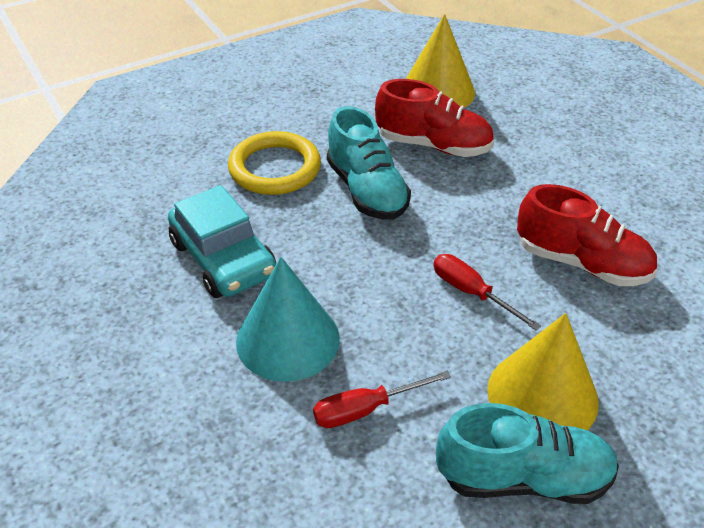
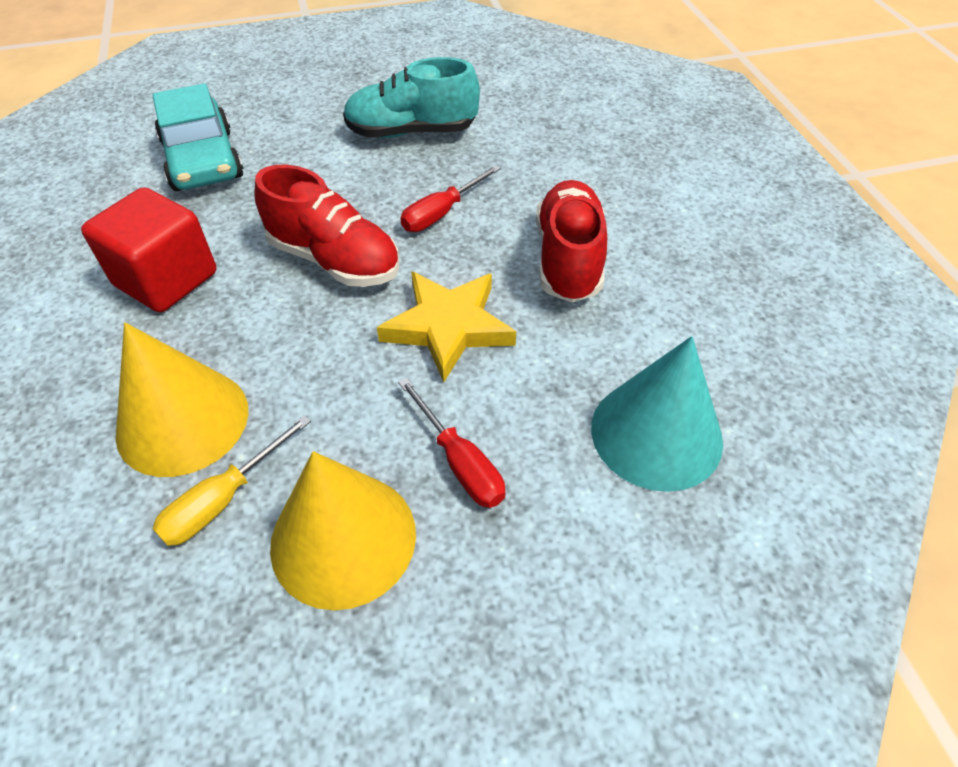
red cube: 0 -> 1
turquoise shoe: 2 -> 1
yellow ring: 1 -> 0
yellow screwdriver: 0 -> 1
yellow star: 0 -> 1

